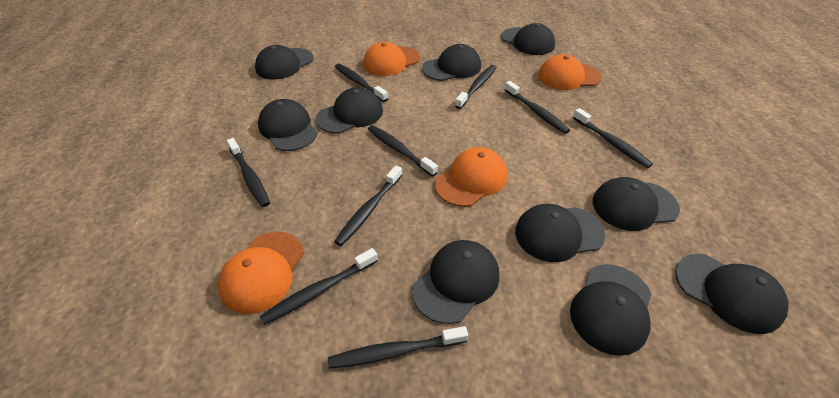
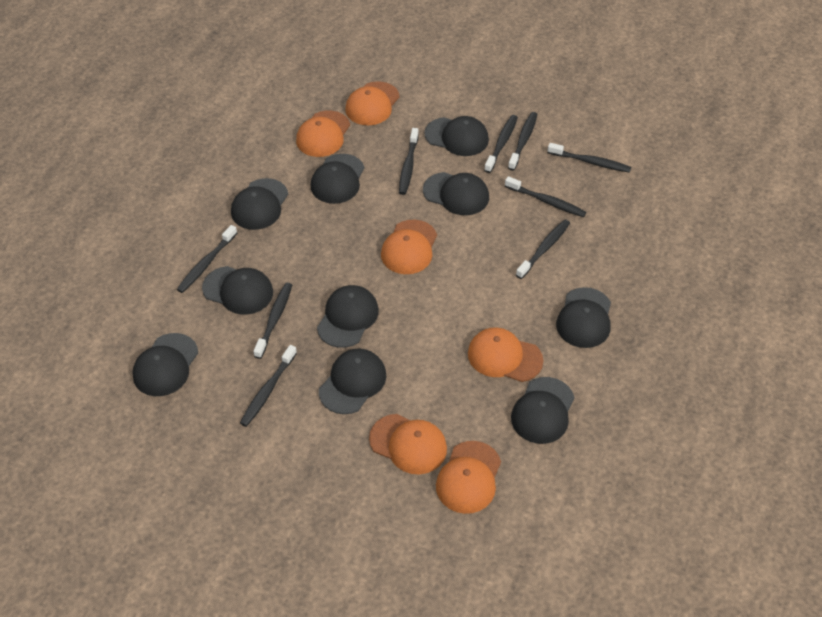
orange cap: 4 -> 6

